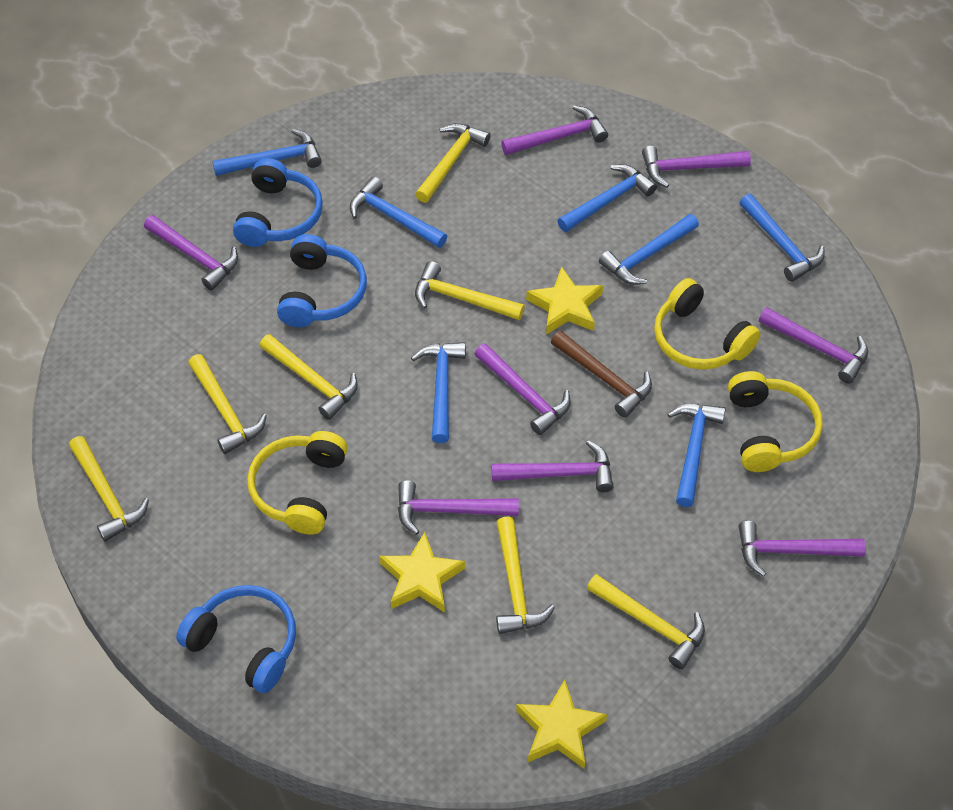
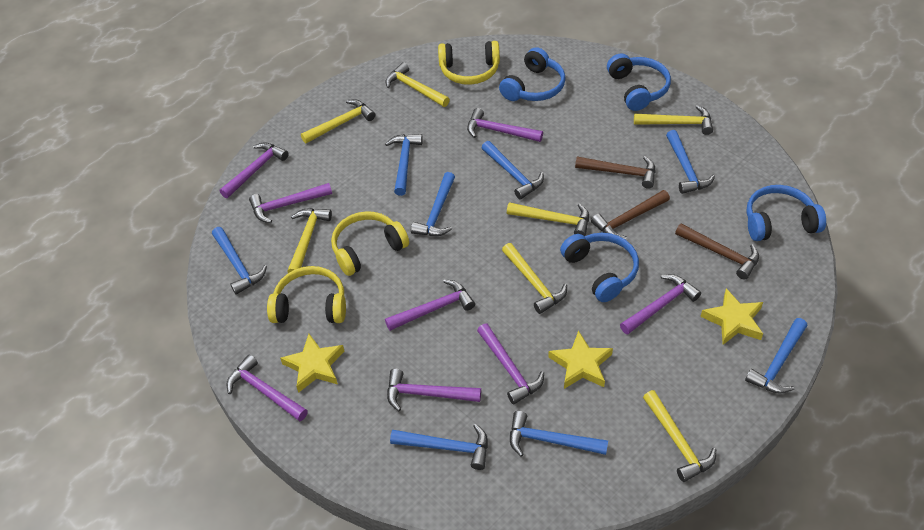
blue hammer: 7 -> 8
blue headphones: 3 -> 4
brown hammer: 1 -> 3

